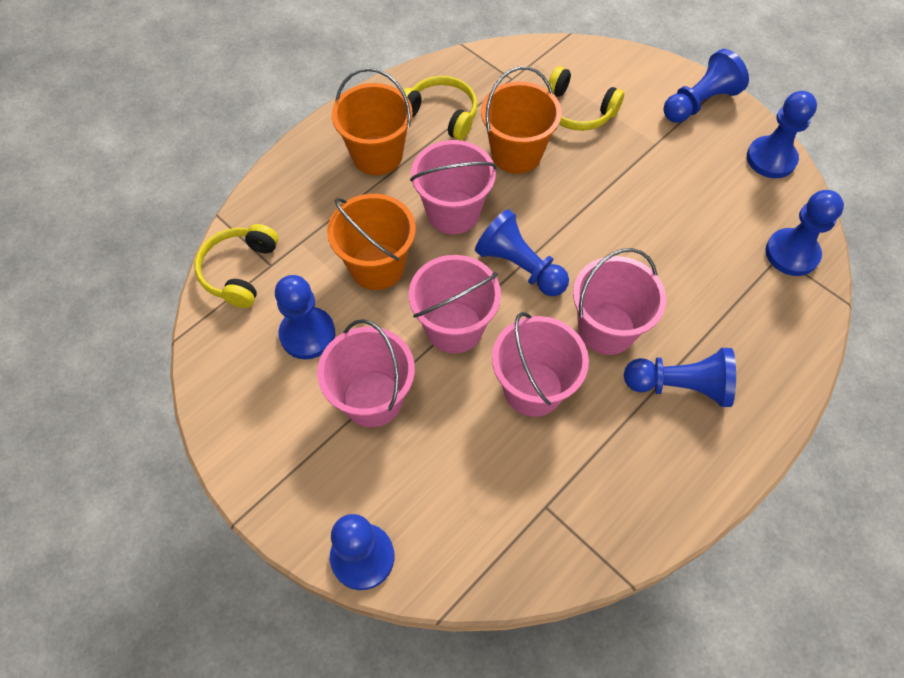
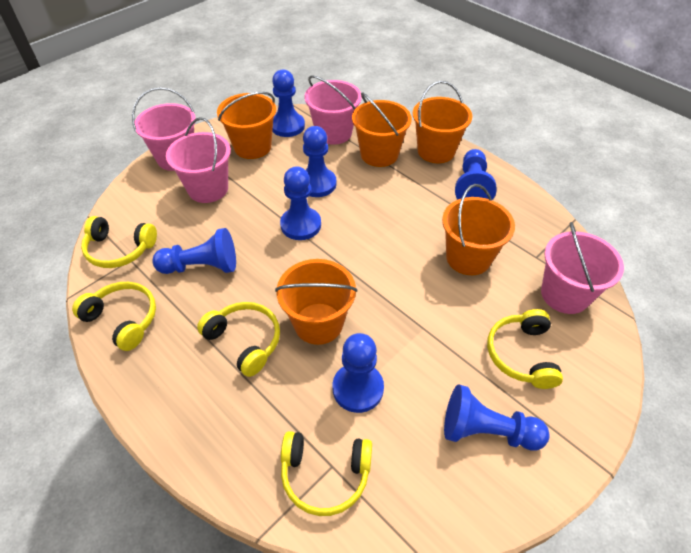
orange bucket: 3 -> 5
pink bucket: 5 -> 4
yellow headphones: 3 -> 5

